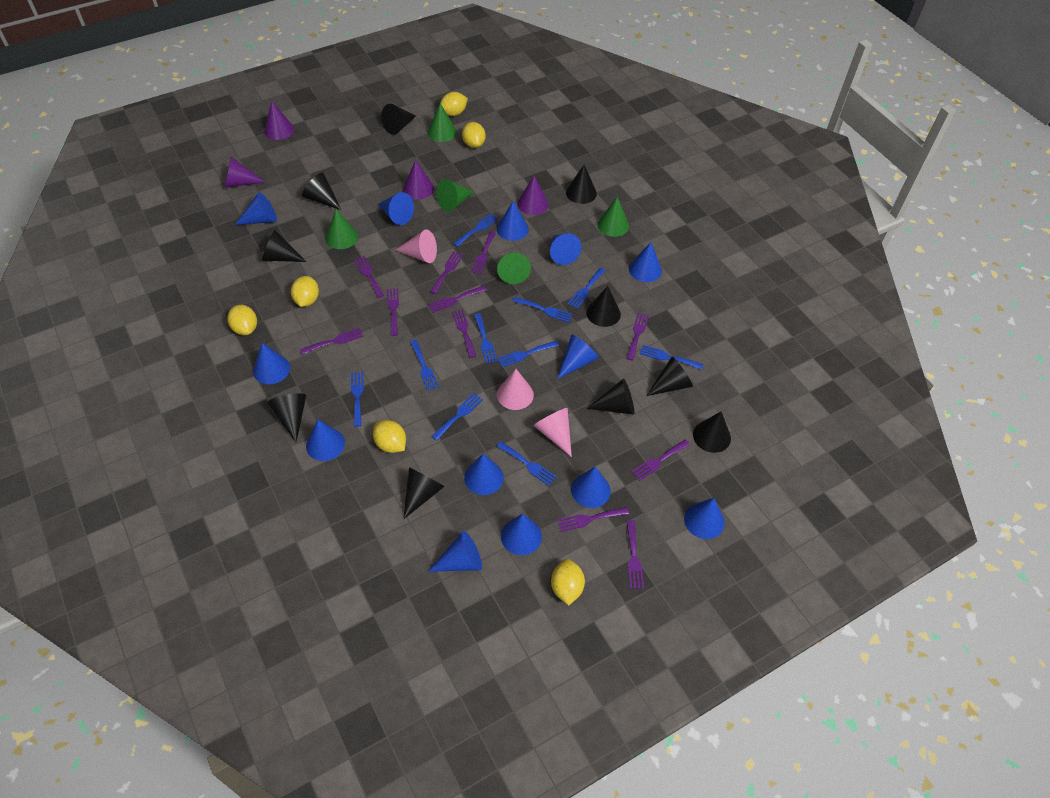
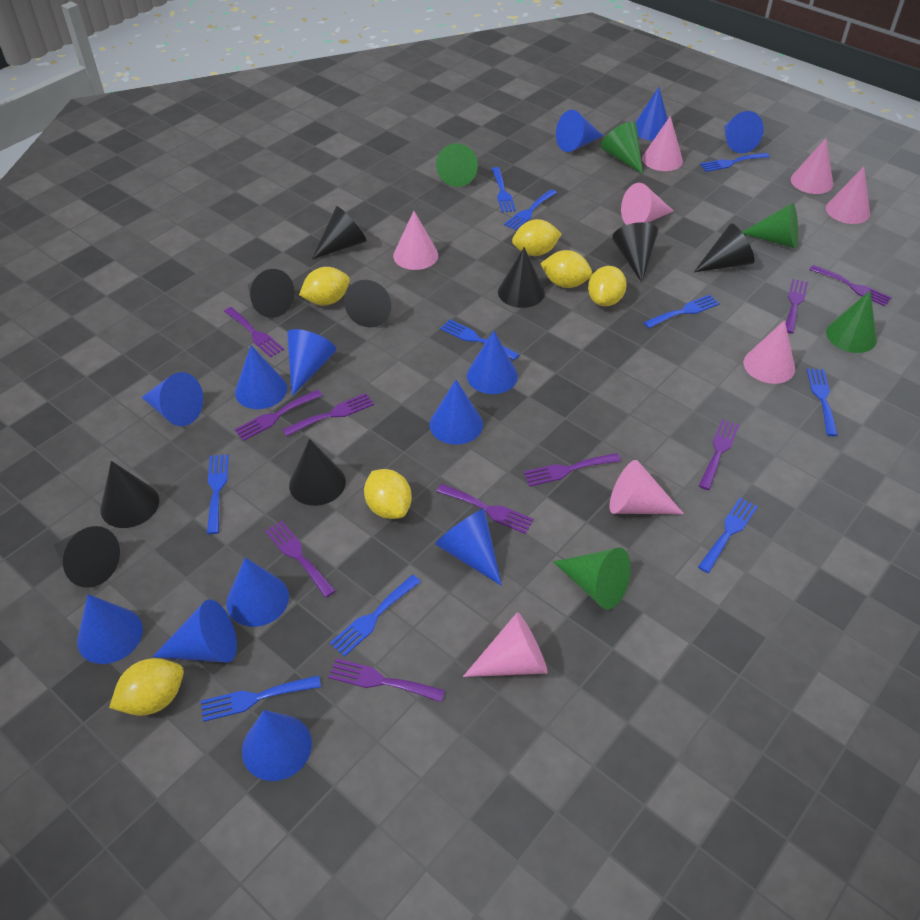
black cone: 10 -> 9
pink cone: 3 -> 8
purple cone: 4 -> 0
purple fork: 11 -> 10

